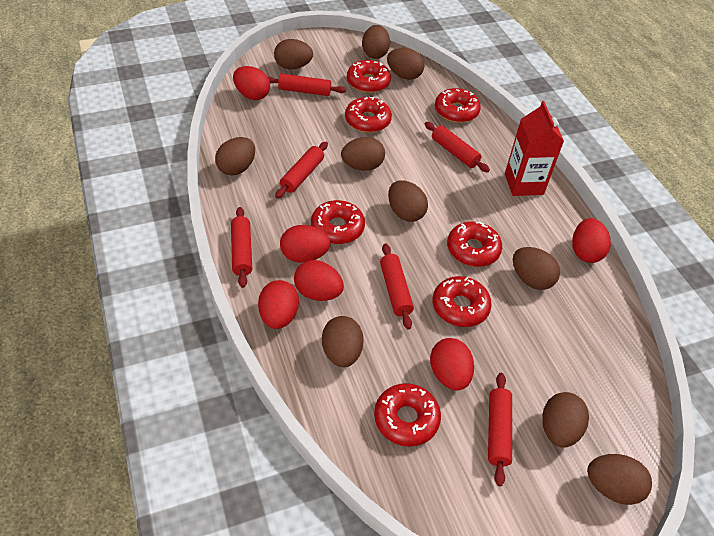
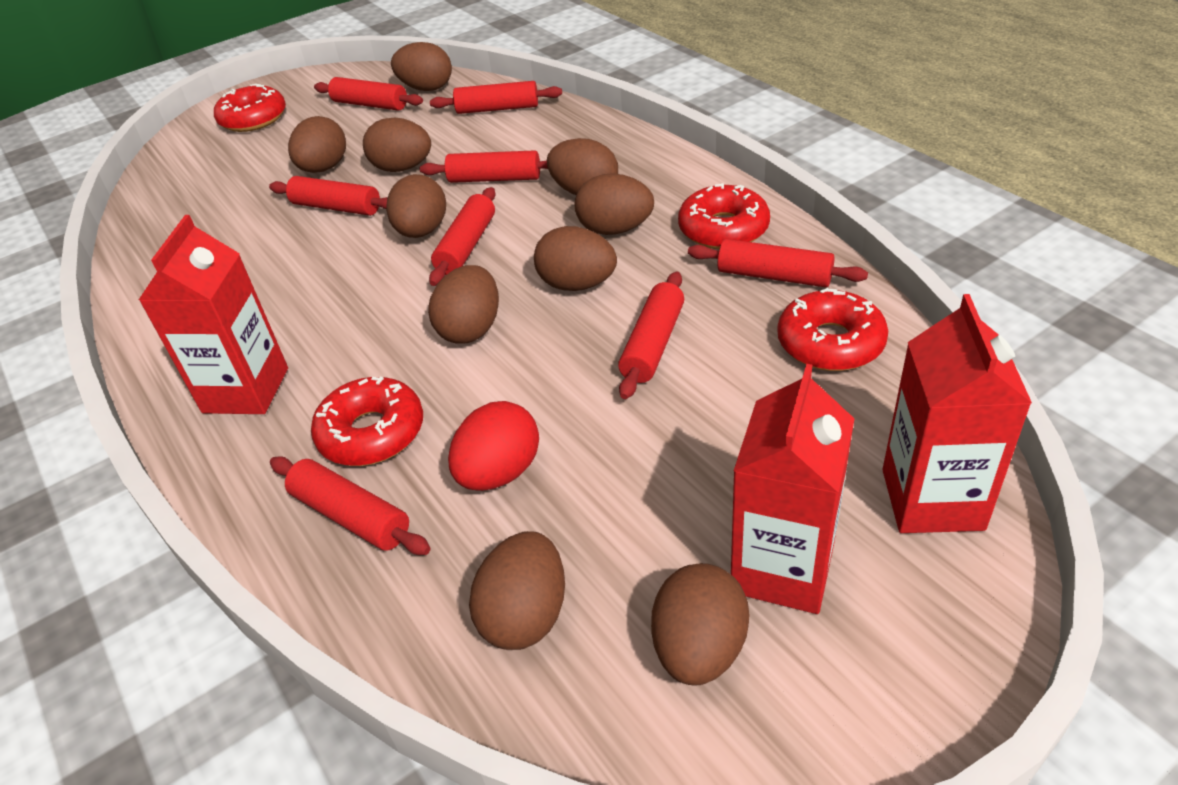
red carton: 1 -> 3
red donut: 7 -> 4
red egg: 6 -> 1
red rolling pin: 6 -> 8

